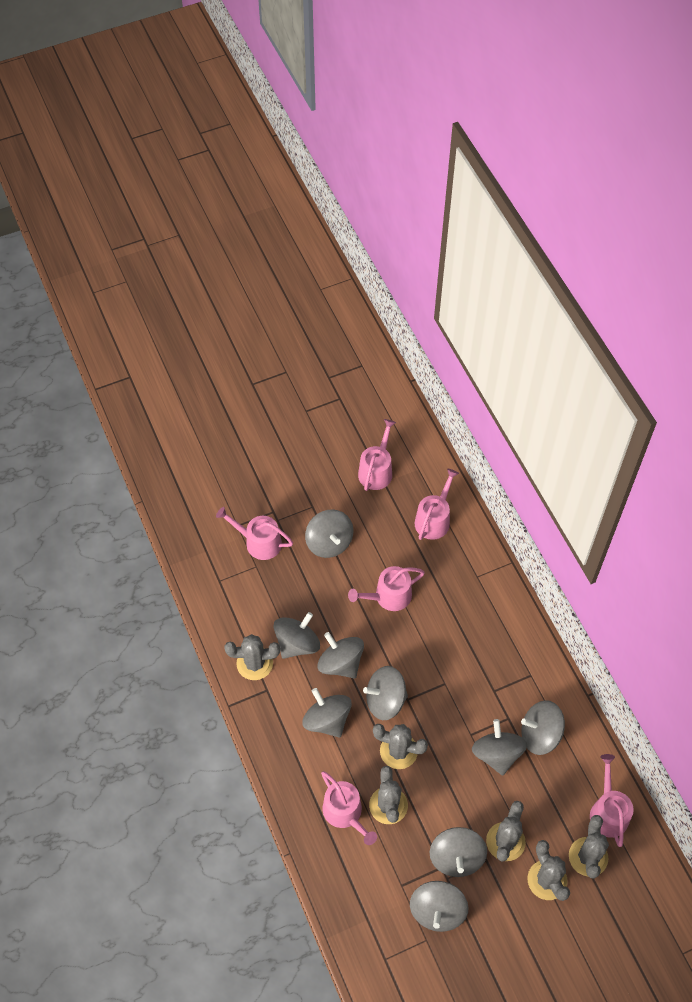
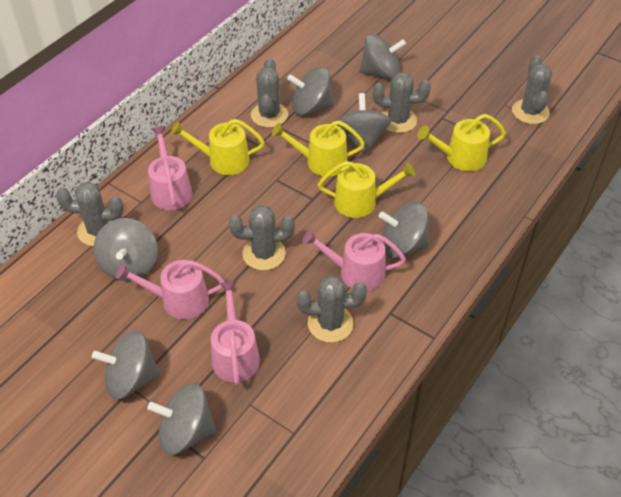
grey spinning top: 9 -> 7
pink watering can: 6 -> 4
yellow watering can: 0 -> 4

